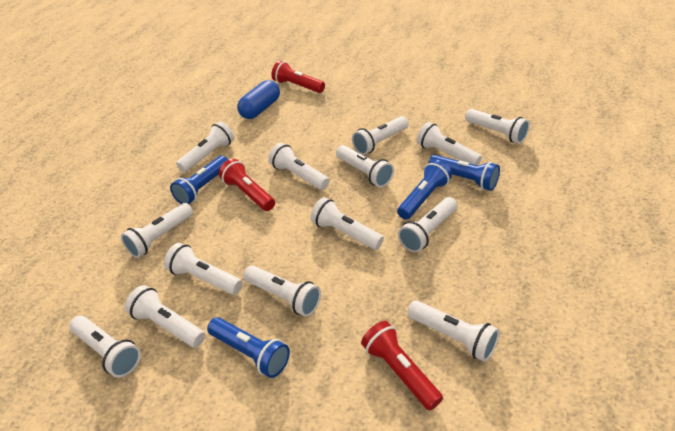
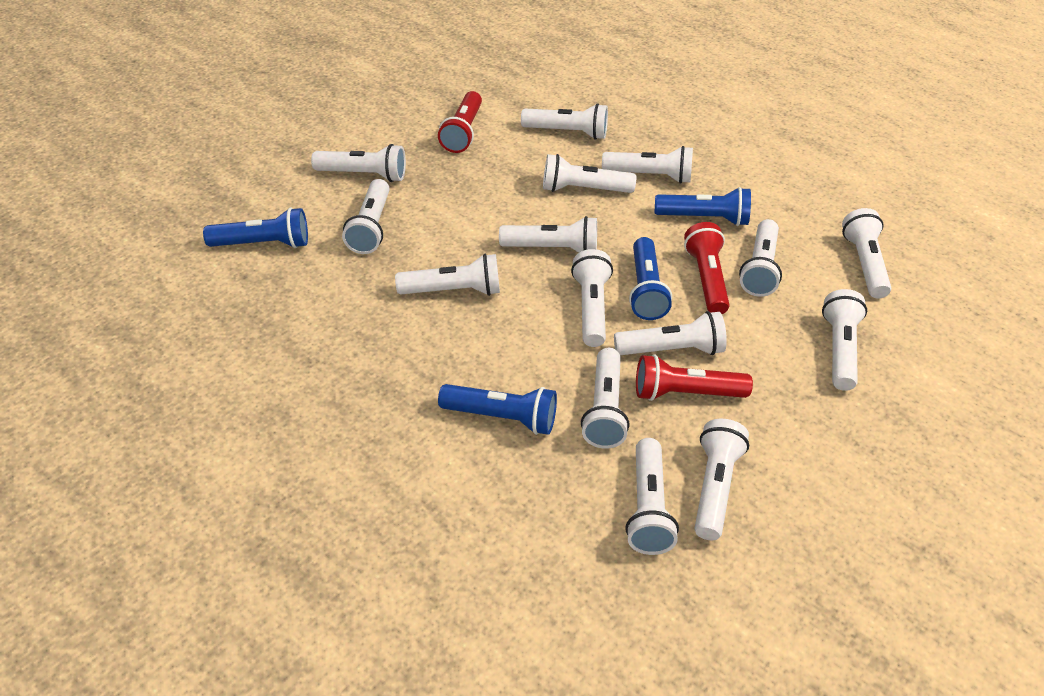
blue capsule: 1 -> 0
white flashlight: 14 -> 15

